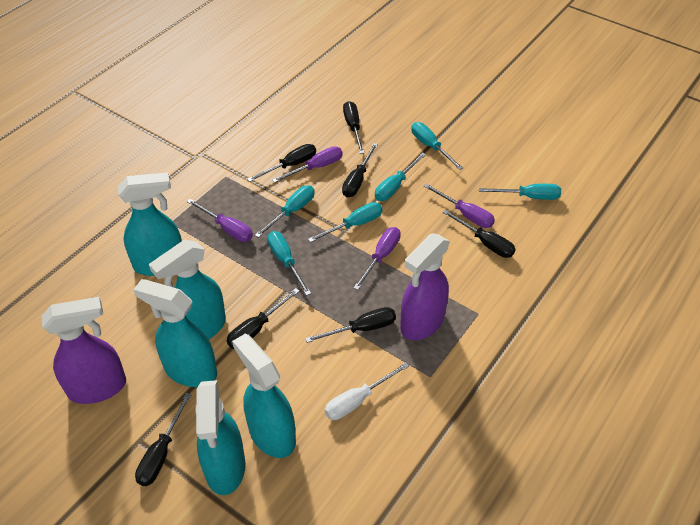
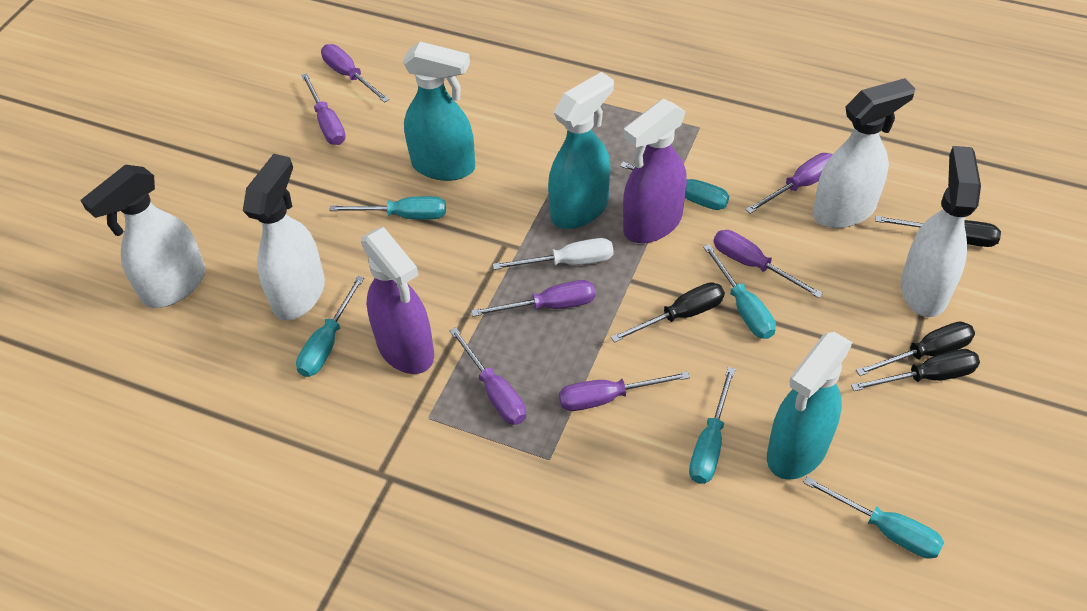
black screwdriver: 7 -> 4
purple screwdriver: 4 -> 7
turquoise spray bottle: 5 -> 3
white spray bottle: 0 -> 4

